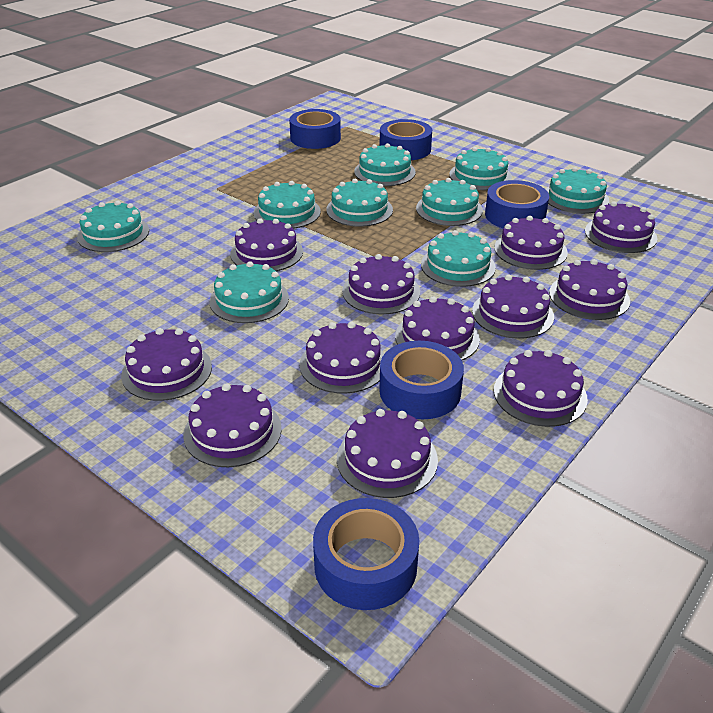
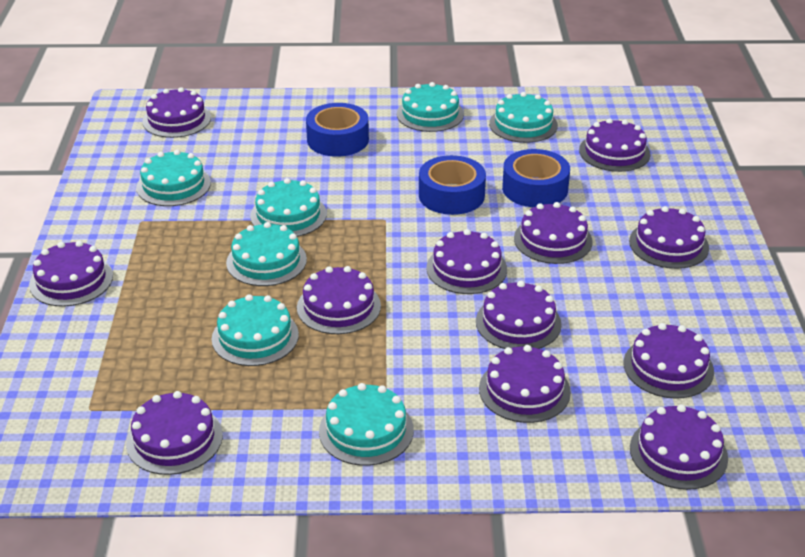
blue tape: 5 -> 3
turquoise cake: 9 -> 7

